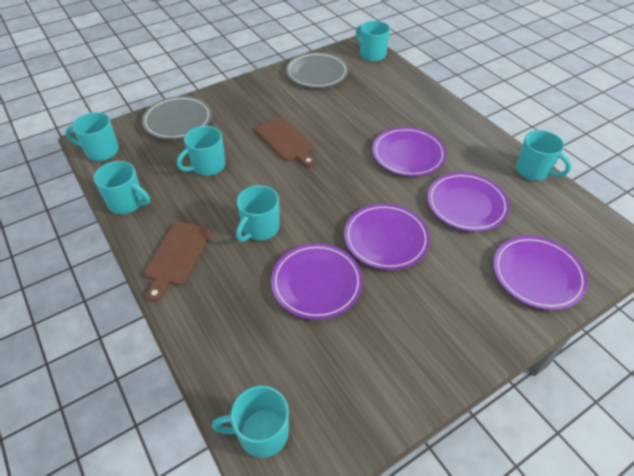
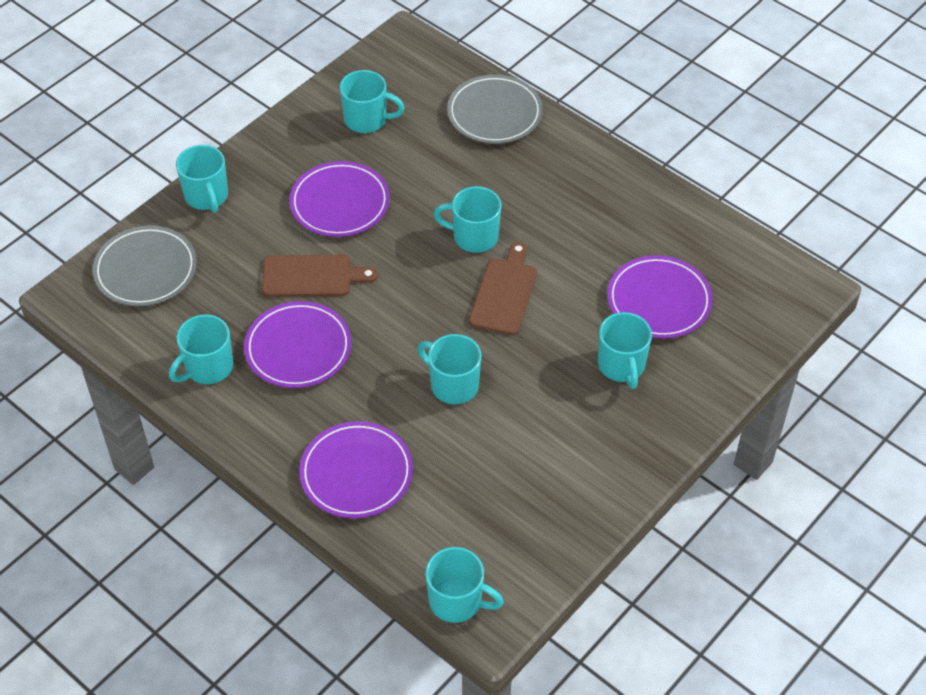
purple plate: 5 -> 4

